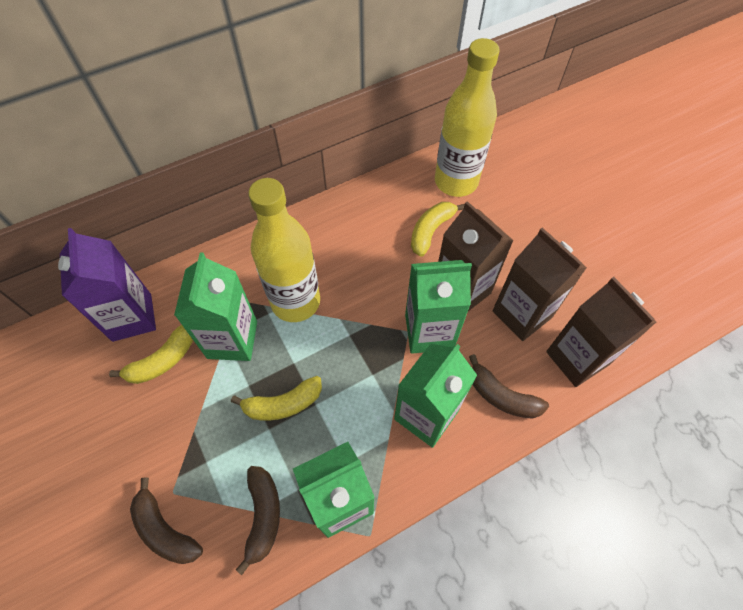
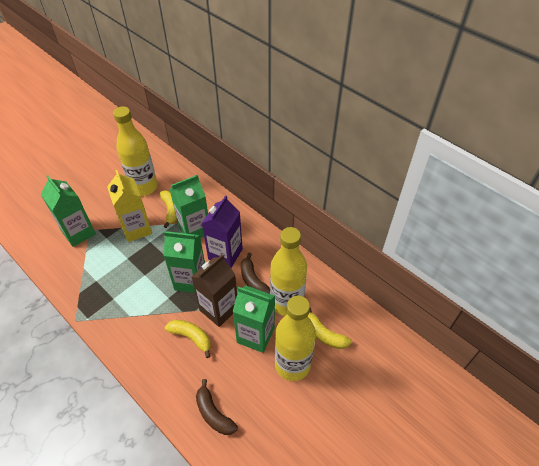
brown banana: 3 -> 2
brown carton: 3 -> 1
yellow bottle: 2 -> 3
yellow carton: 0 -> 1

